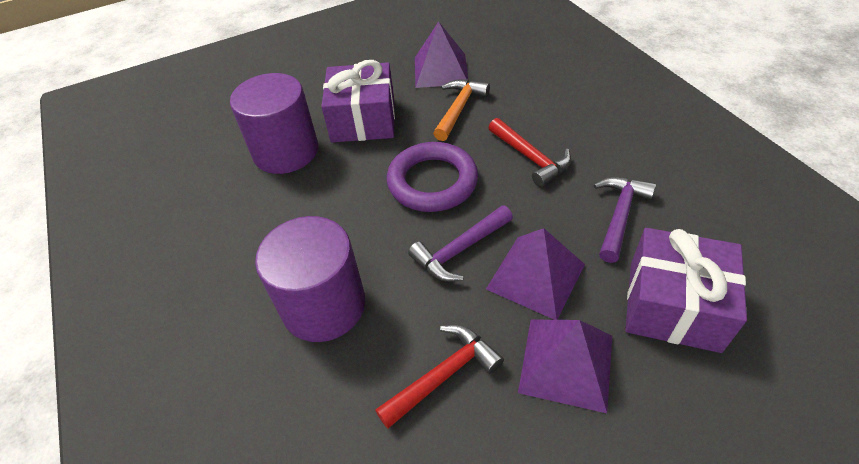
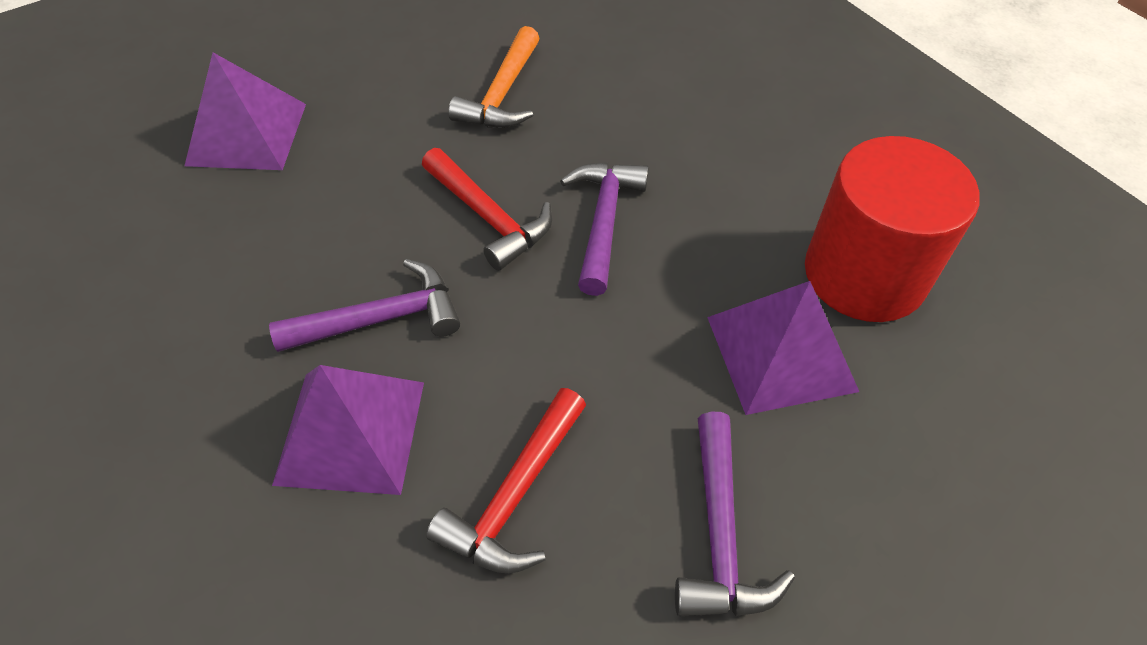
purple cylinder: 2 -> 0
purple gift: 2 -> 0
purple hammer: 2 -> 3
purple ring: 1 -> 0
red cylinder: 0 -> 1

